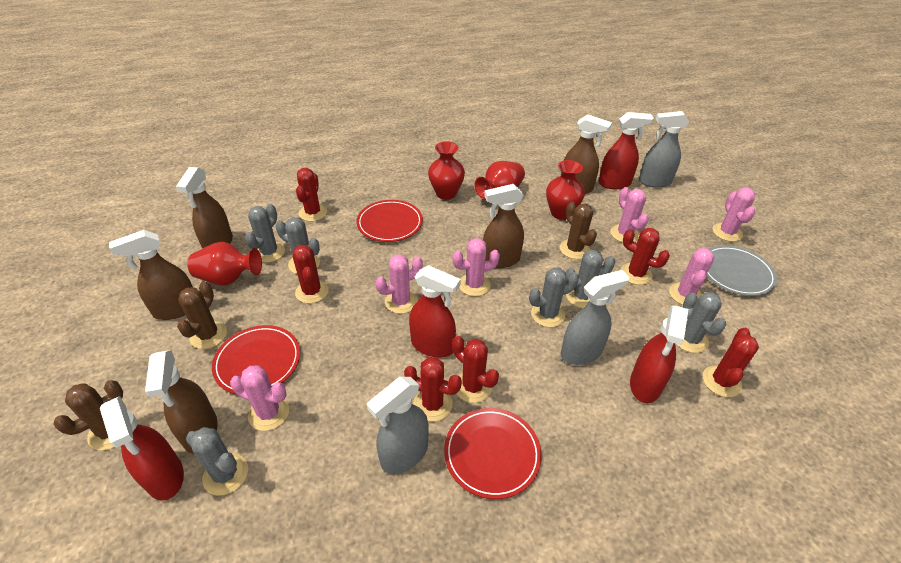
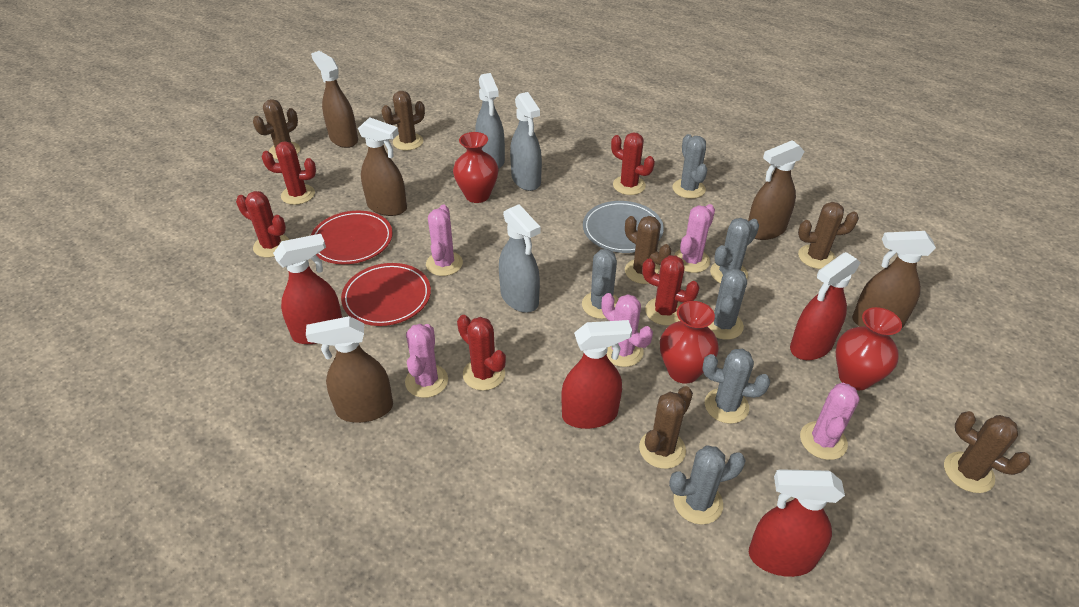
brown cactus: 3 -> 6
pink cactus: 6 -> 5
red cactus: 6 -> 5
red plate: 3 -> 2
red vase: 4 -> 3

